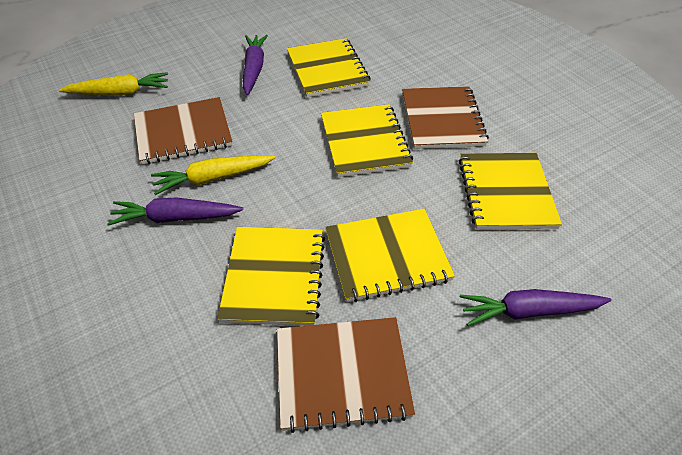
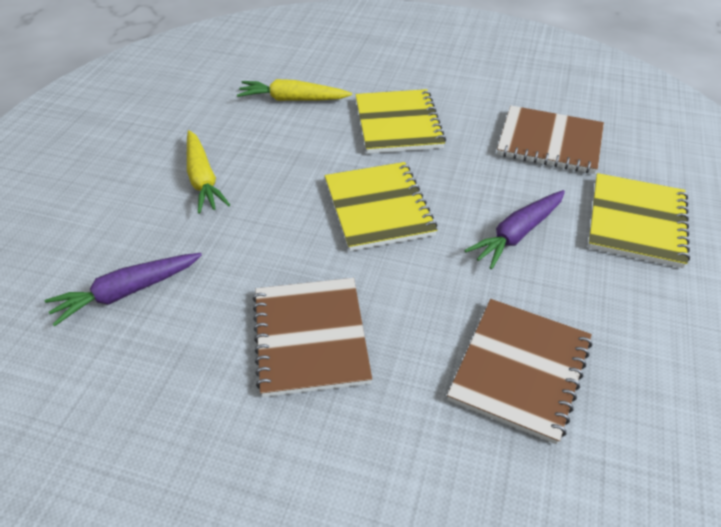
purple carrot: 3 -> 2
yellow notebook: 5 -> 3

